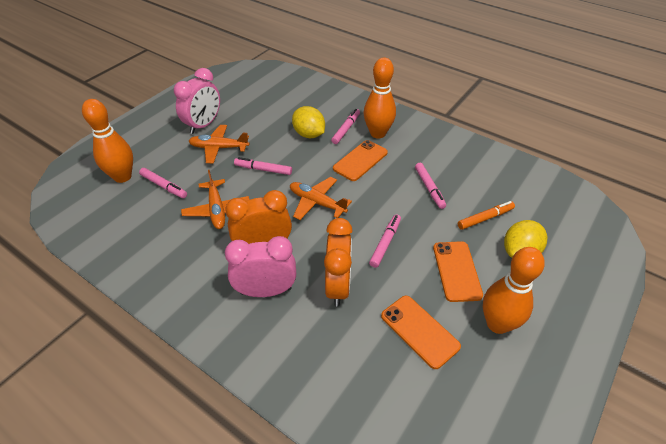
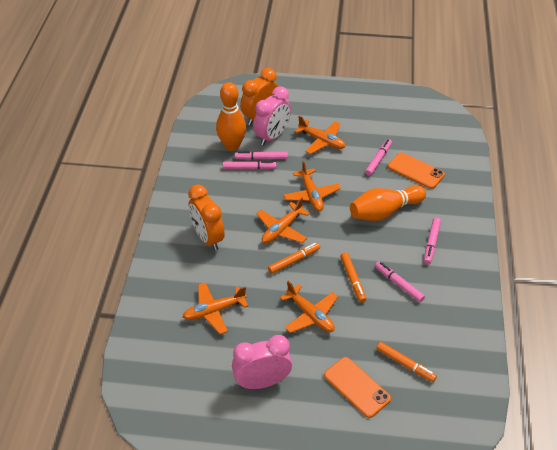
orange bowling pin: 3 -> 2
orange marker: 1 -> 3
orange phone: 3 -> 2
orange plane: 3 -> 5
yellow lemon: 2 -> 0

